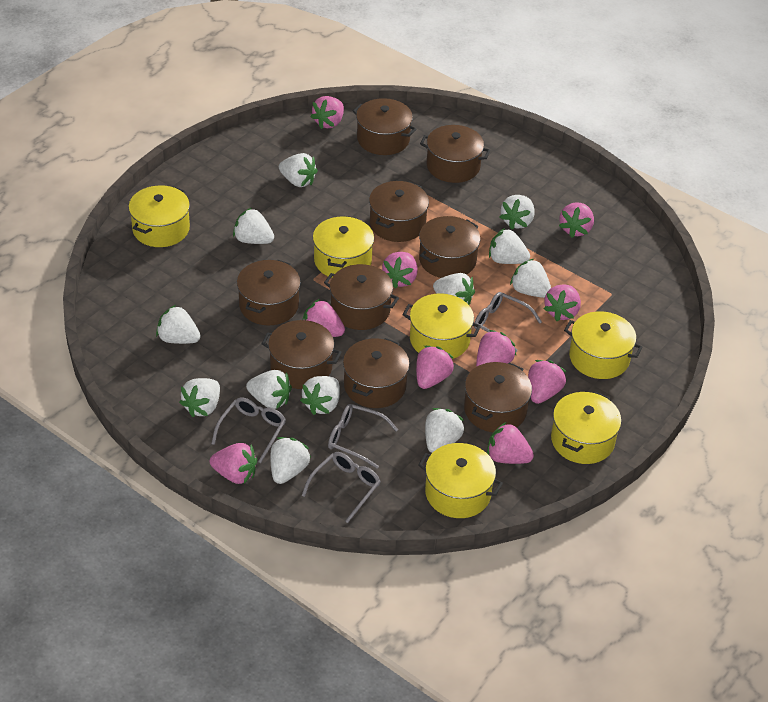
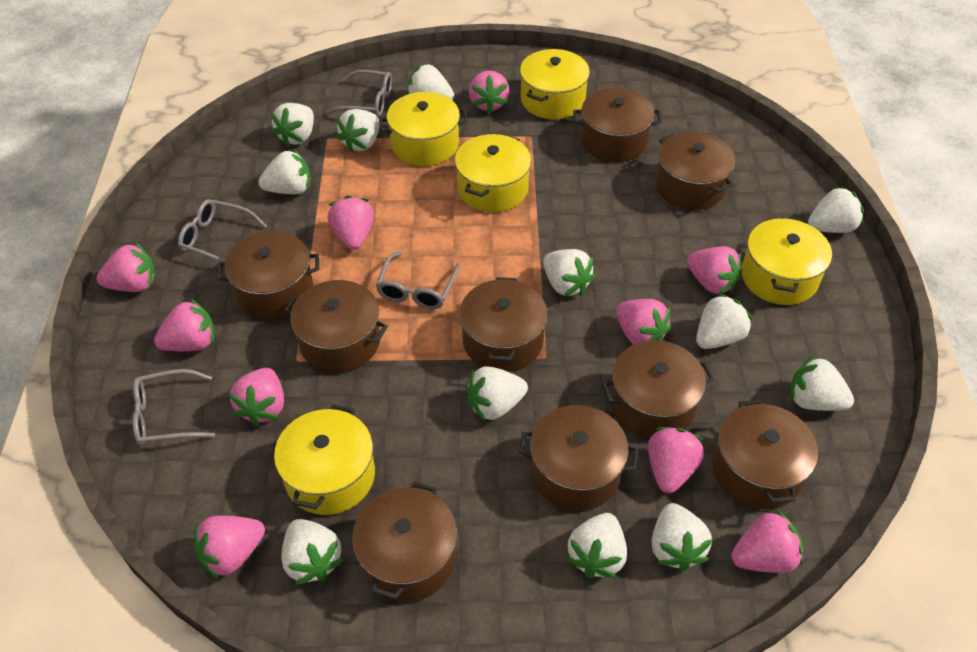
yellow pot: 6 -> 5

